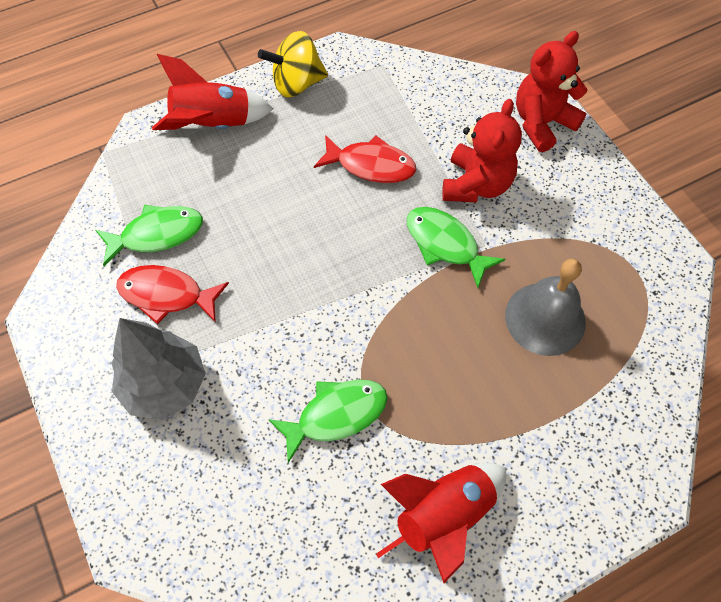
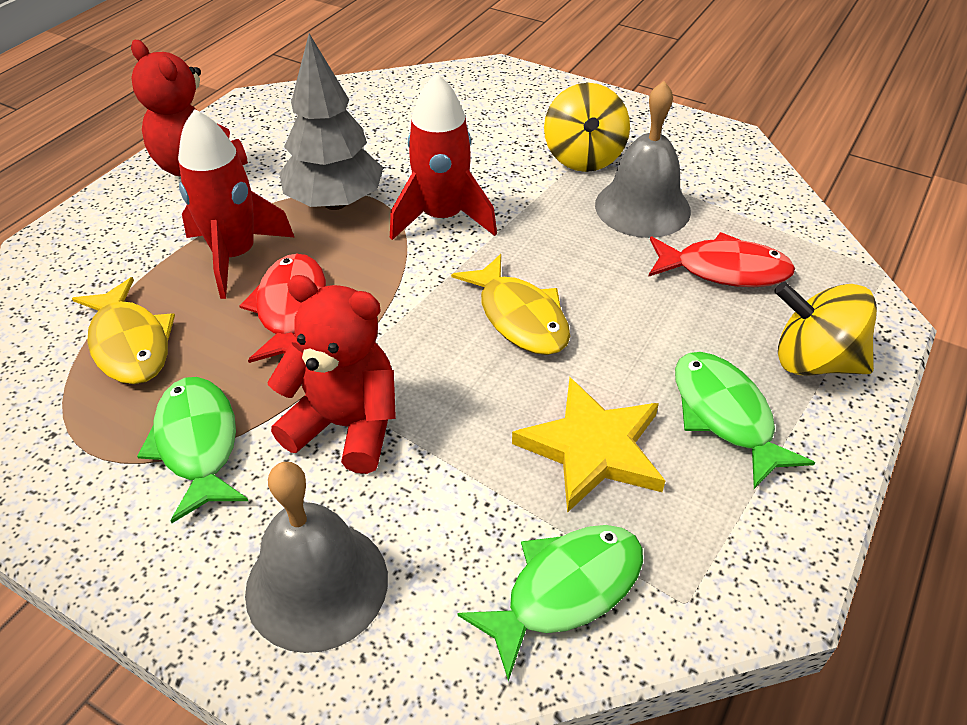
grey bell: 1 -> 2
yellow fish: 0 -> 2
yellow spinning top: 1 -> 2
yellow star: 0 -> 1

